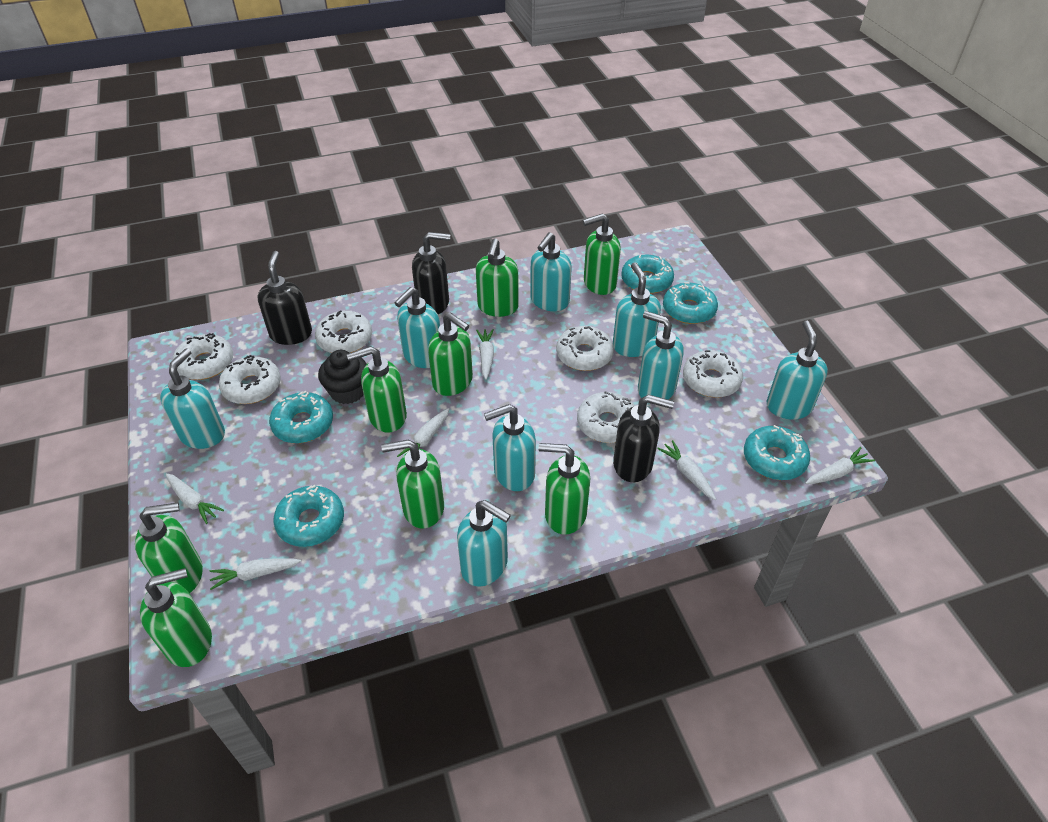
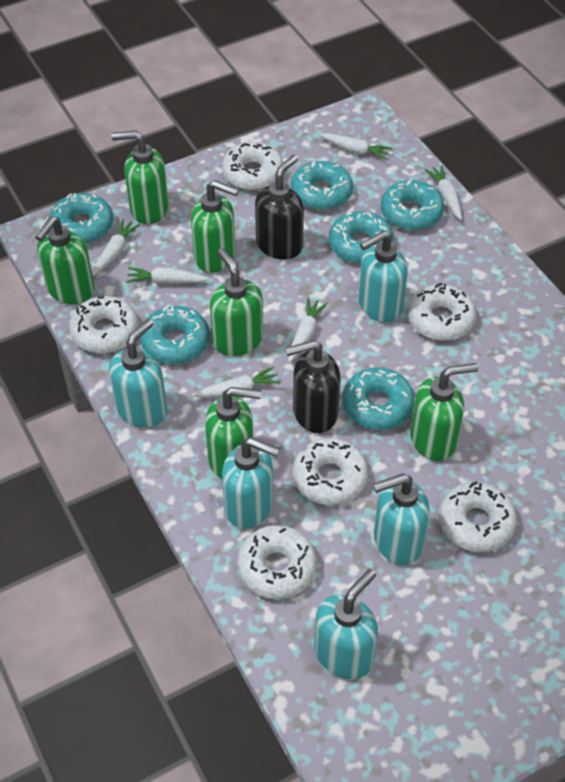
black cupcake: 1 -> 0
black soap dispenser: 3 -> 2
green soap dispenser: 8 -> 6
turquoise donut: 5 -> 6
turquoise soap dispenser: 8 -> 5

